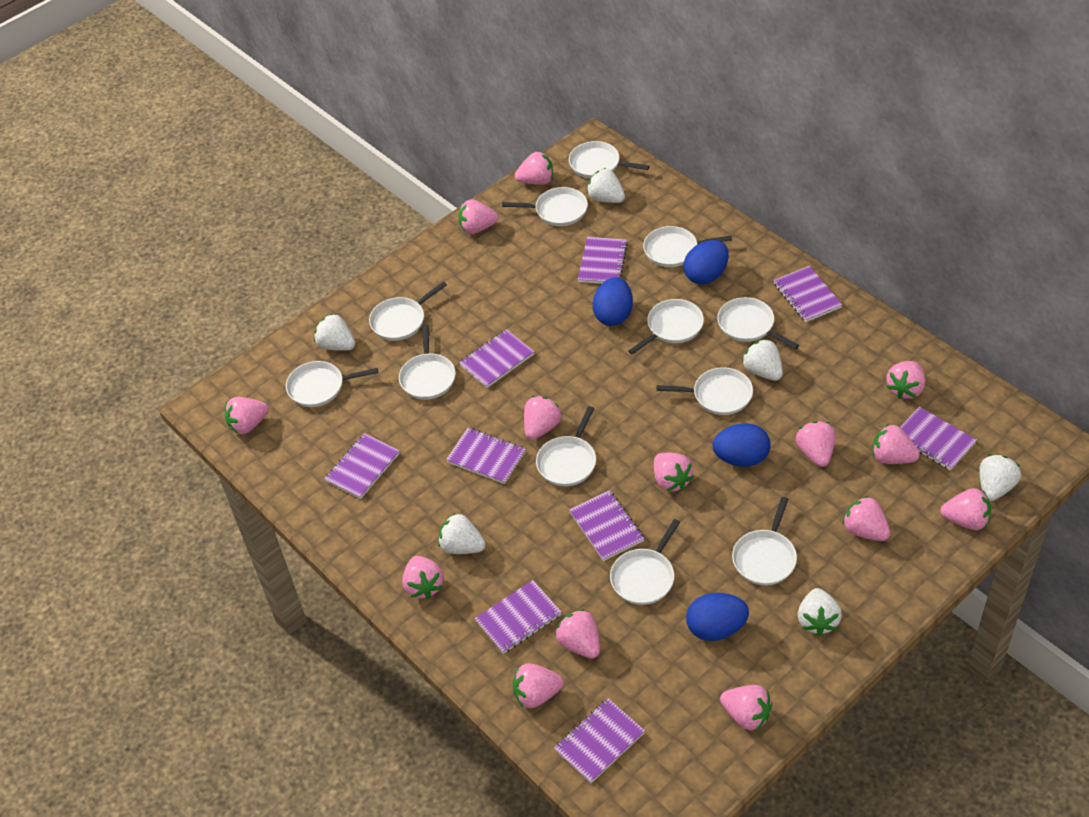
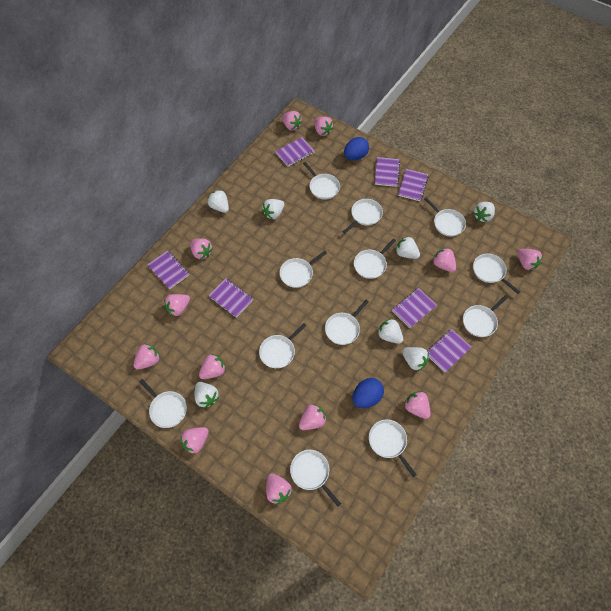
blue egg: 4 -> 2
pink strawberry: 14 -> 12
purple notebook: 9 -> 7
white strawberry: 6 -> 7

